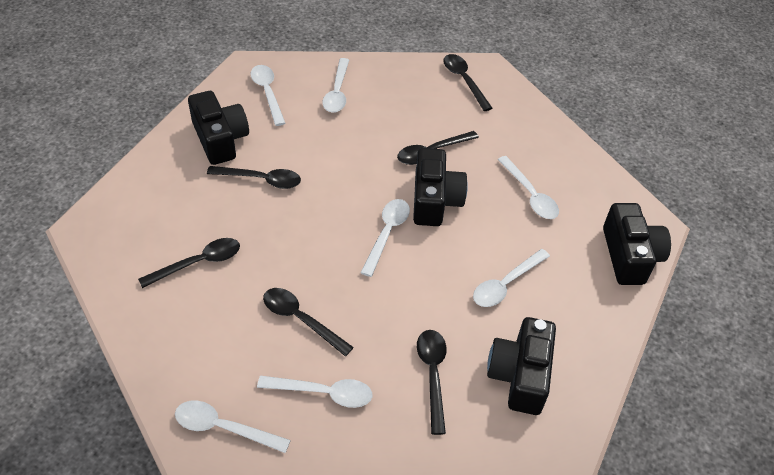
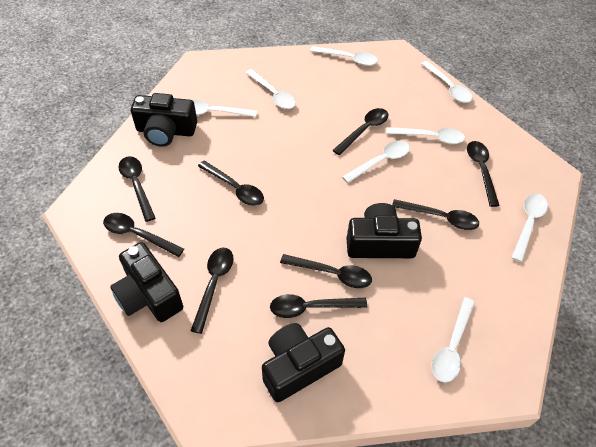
black spoon: 6 -> 9
white spoon: 7 -> 8

